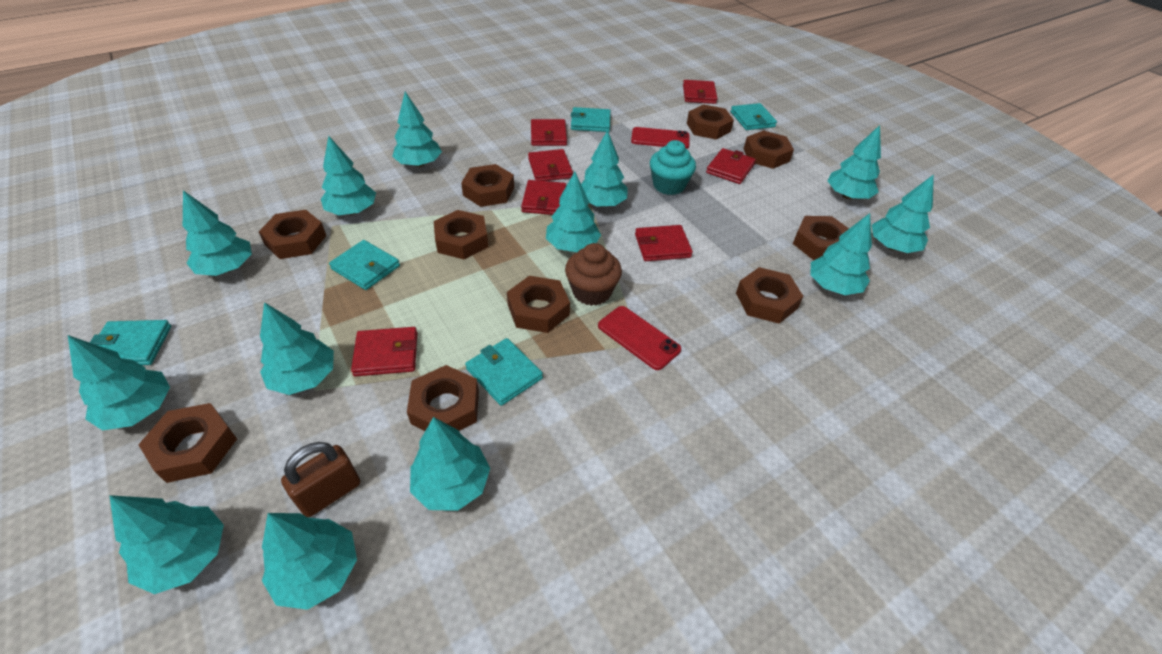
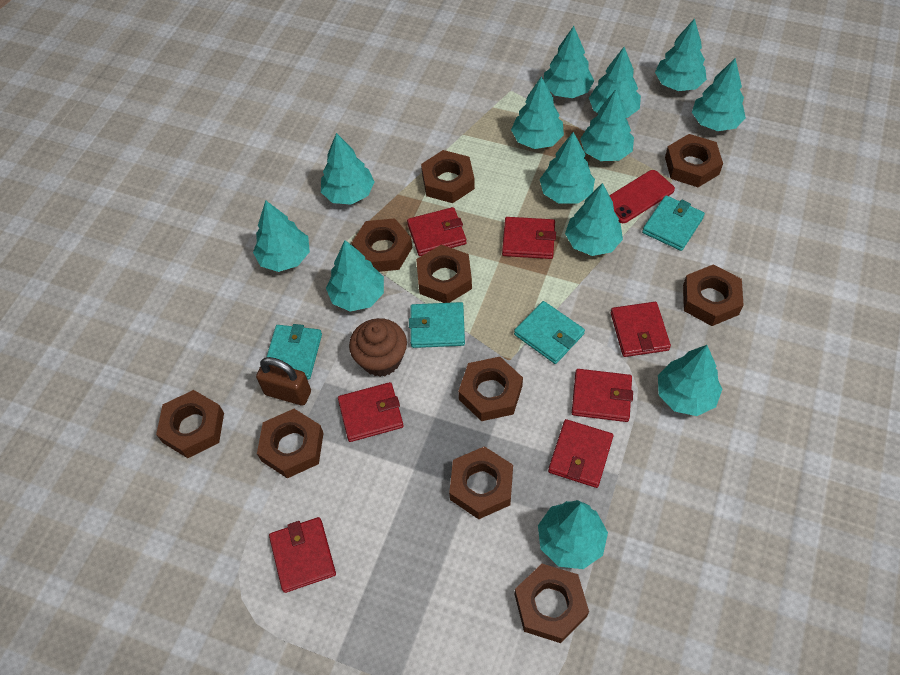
red phone: 2 -> 1
turquoise cupcake: 1 -> 0
turquoise wallet: 5 -> 4

